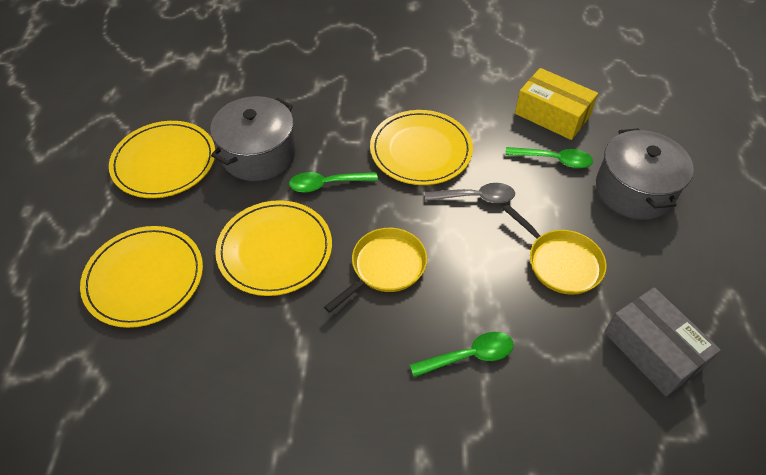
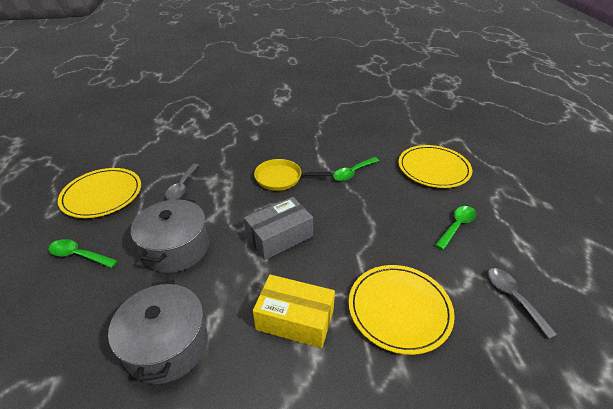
grey spoon: 1 -> 2
yellow pan: 2 -> 1
yellow plate: 4 -> 3

